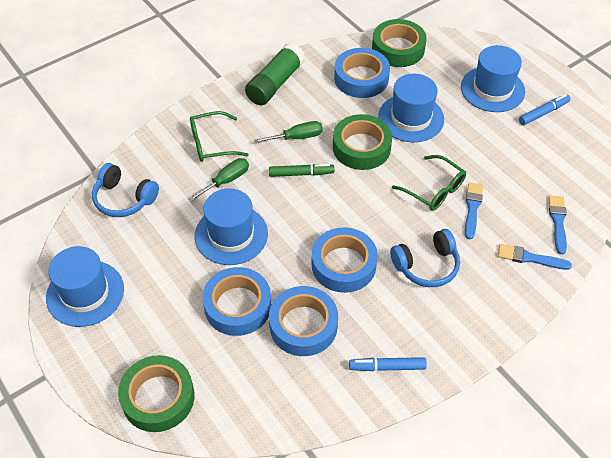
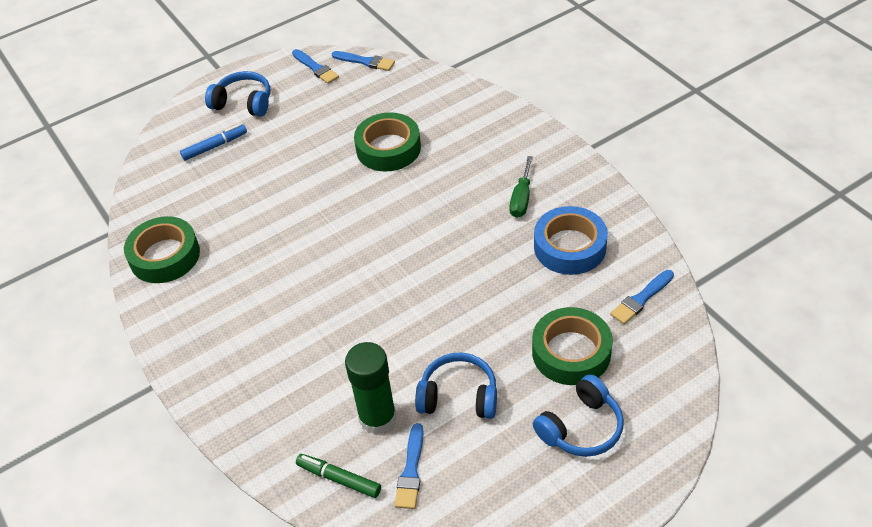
blue brush: 3 -> 4
blue hat: 4 -> 0
blue headphones: 2 -> 3
blue marker: 2 -> 1
blue tape: 4 -> 1
green glasses: 2 -> 0
green screwdriver: 2 -> 1

